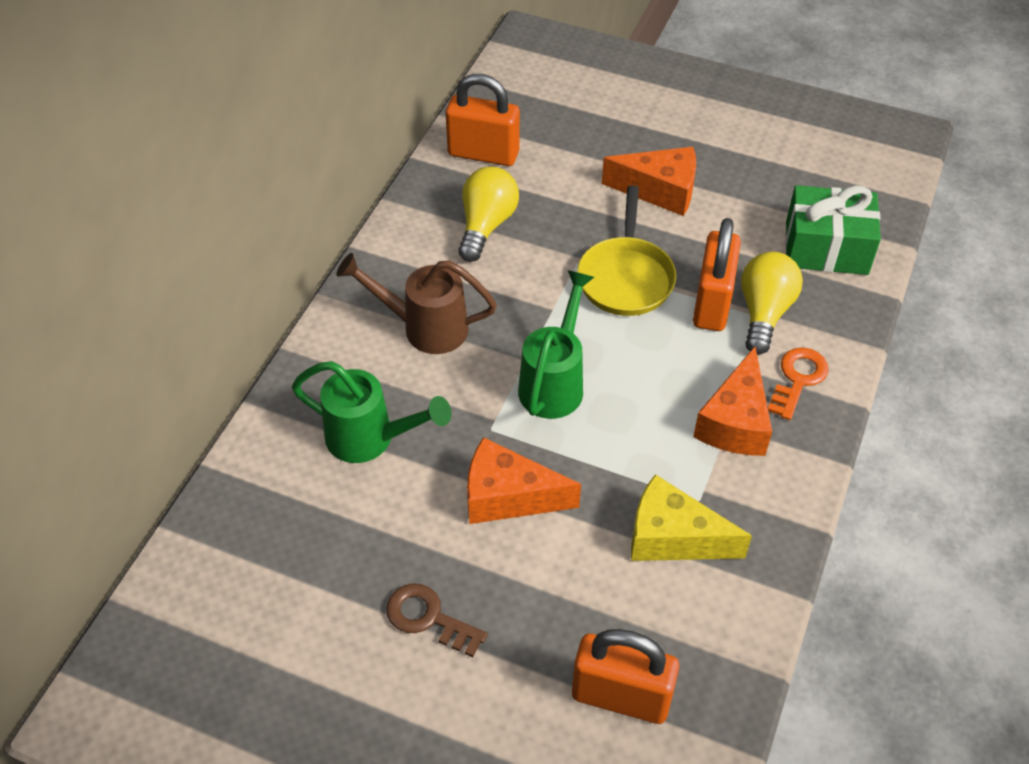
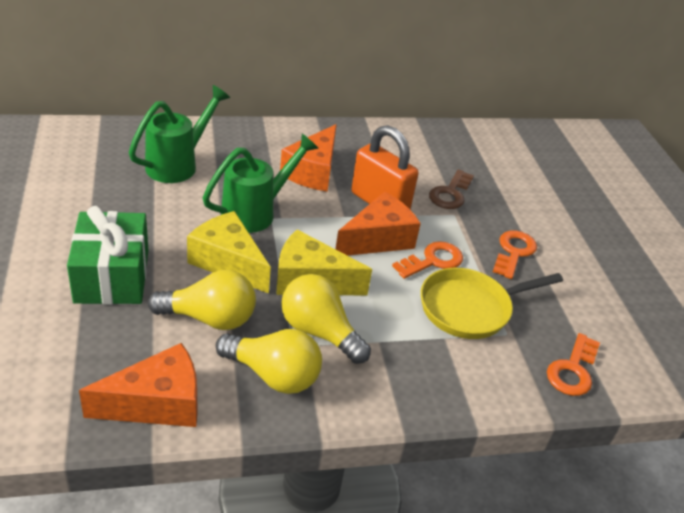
brown watering can: 1 -> 0
orange key: 1 -> 3
orange padlock: 3 -> 1
yellow cheese: 1 -> 2
yellow light bulb: 2 -> 3

